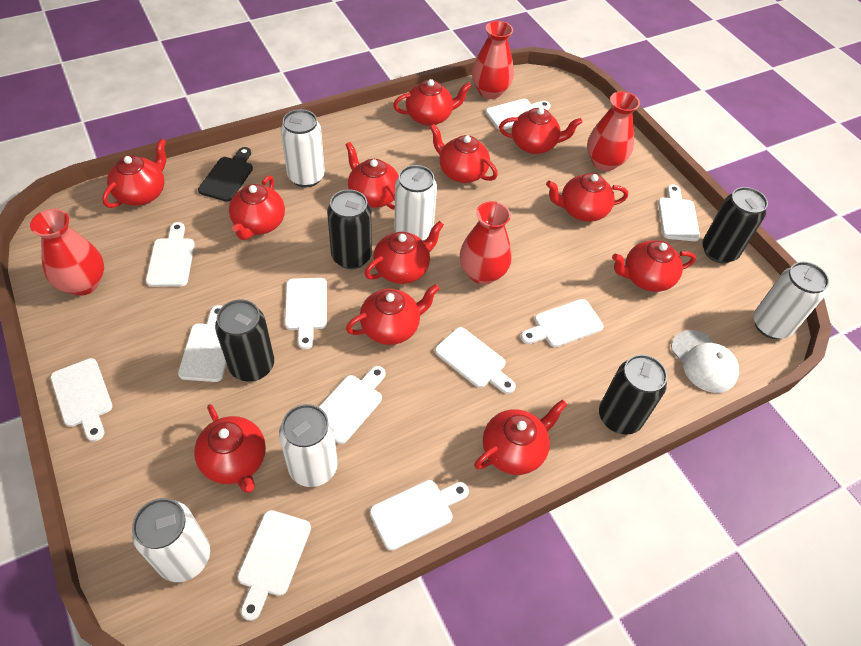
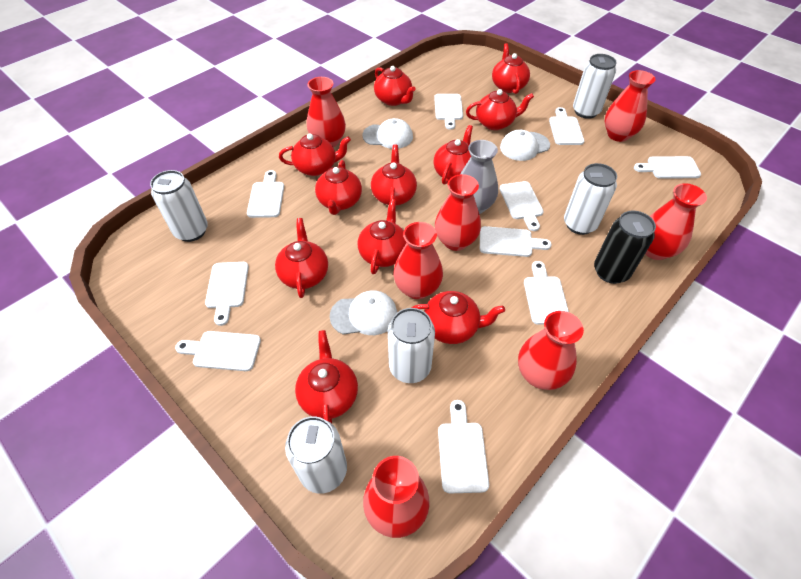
black can: 4 -> 1
black cutting board: 1 -> 0
grey vase: 0 -> 1
red teapot: 12 -> 11
red vase: 4 -> 7
white cap: 1 -> 3
white cutting board: 11 -> 10

